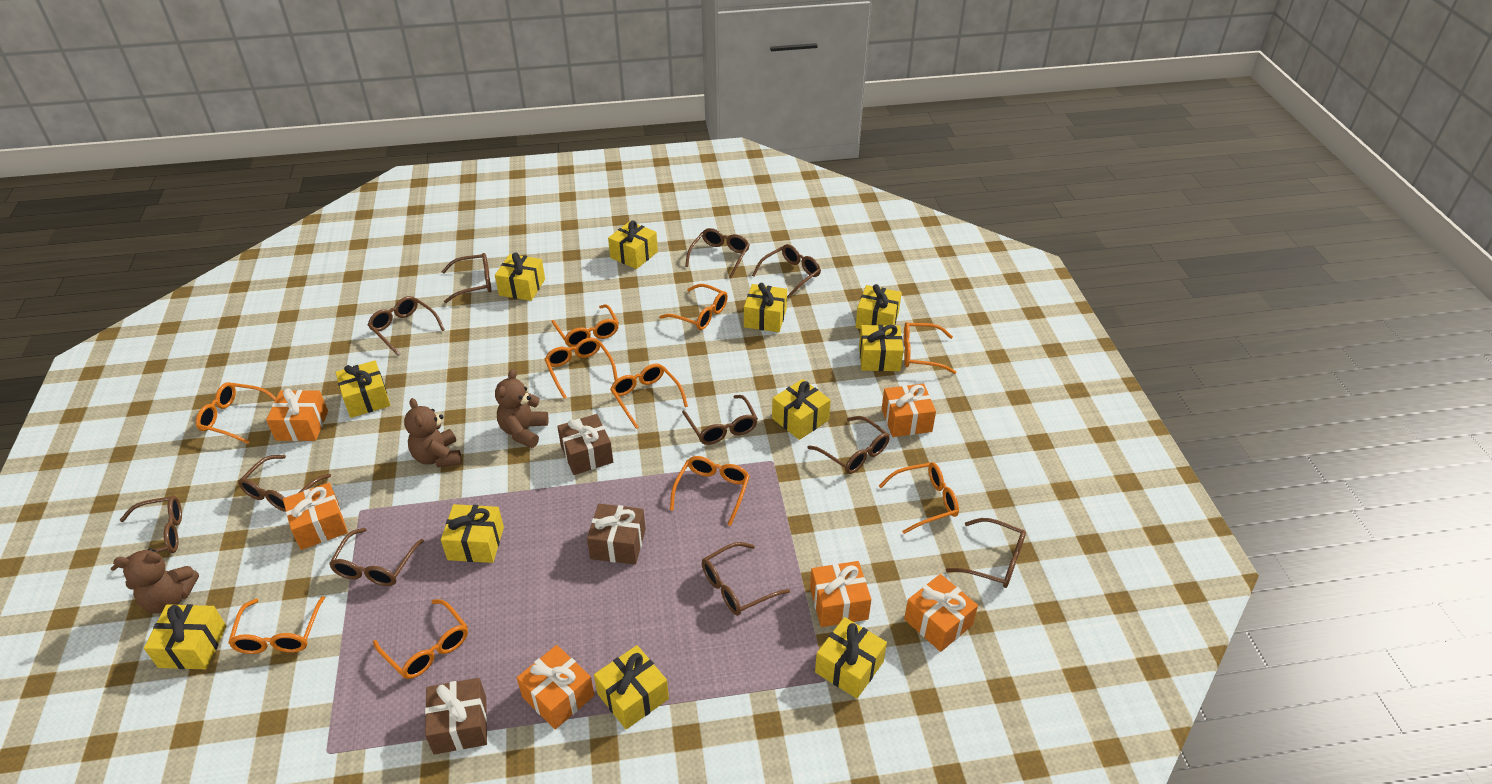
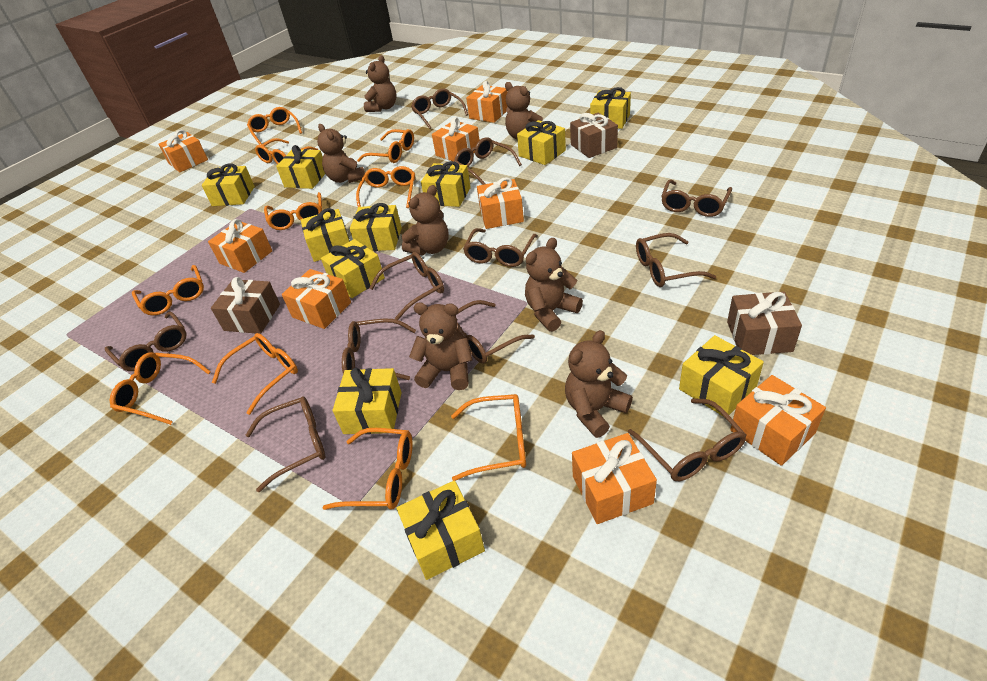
brown teddy bear: 3 -> 7
orange gift: 6 -> 8

